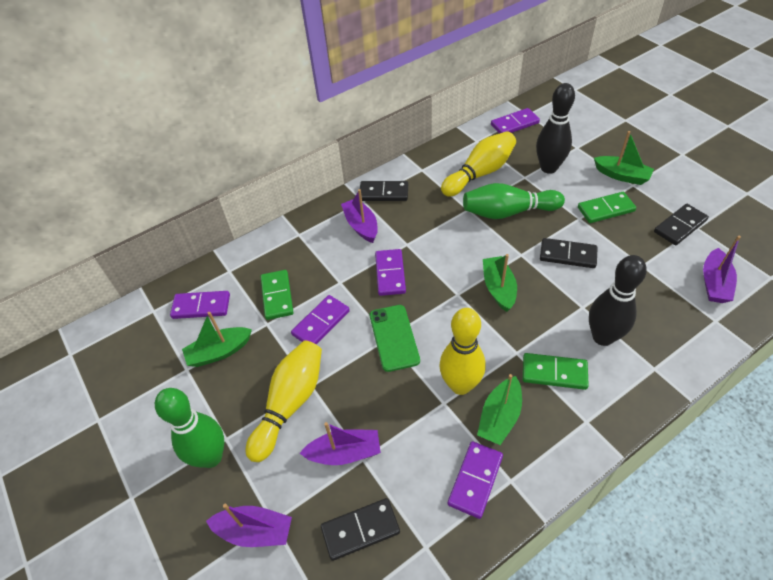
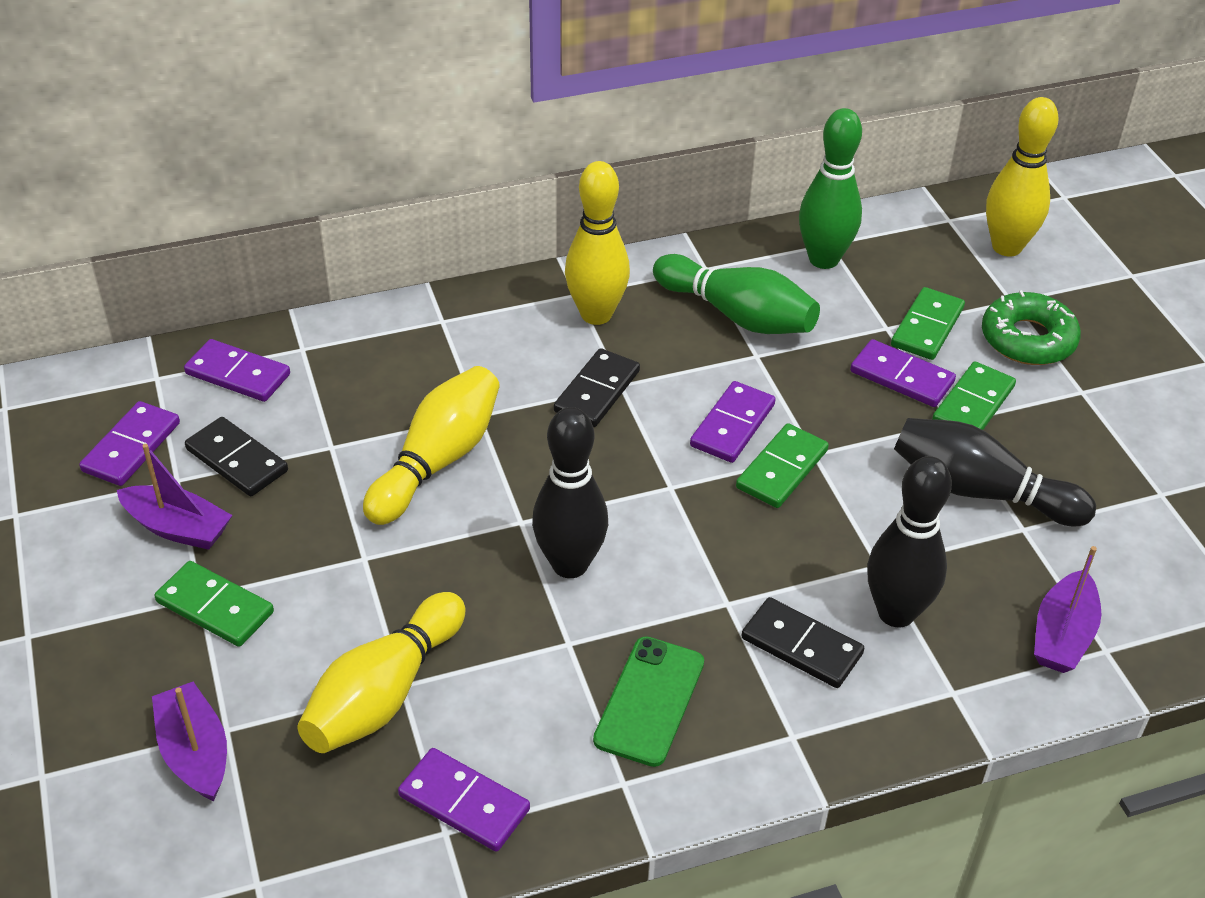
black bowling pin: 2 -> 3
black domino: 4 -> 3
green boat: 4 -> 0
green domino: 3 -> 4
green donut: 0 -> 1
purple boat: 4 -> 3
yellow bowling pin: 3 -> 4

